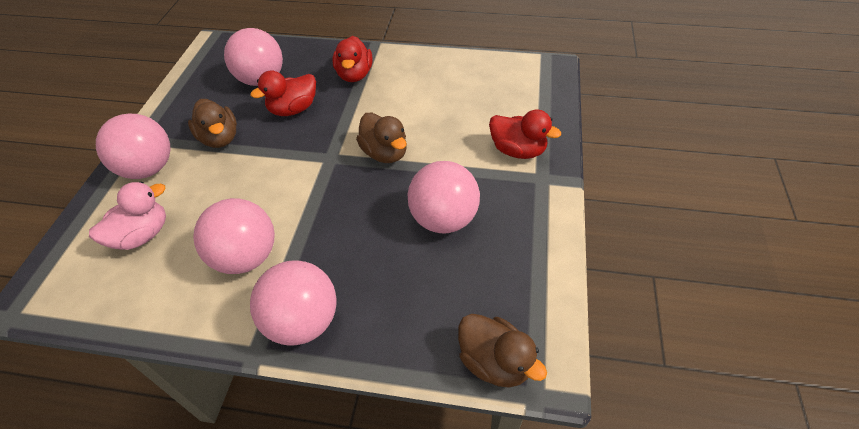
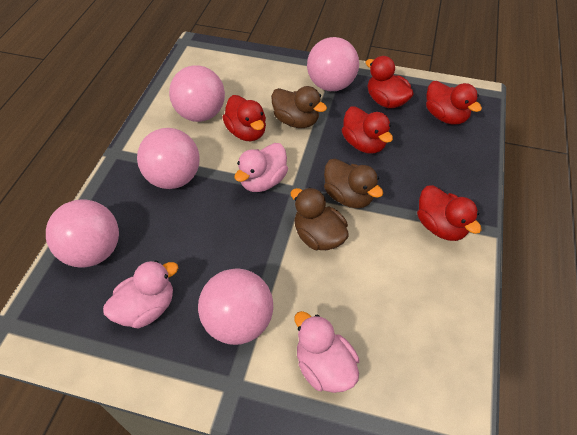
pink duck: 1 -> 3
red duck: 3 -> 5

